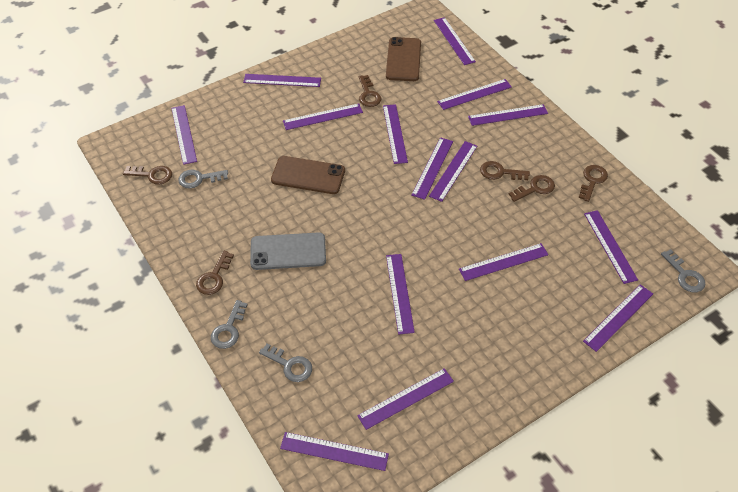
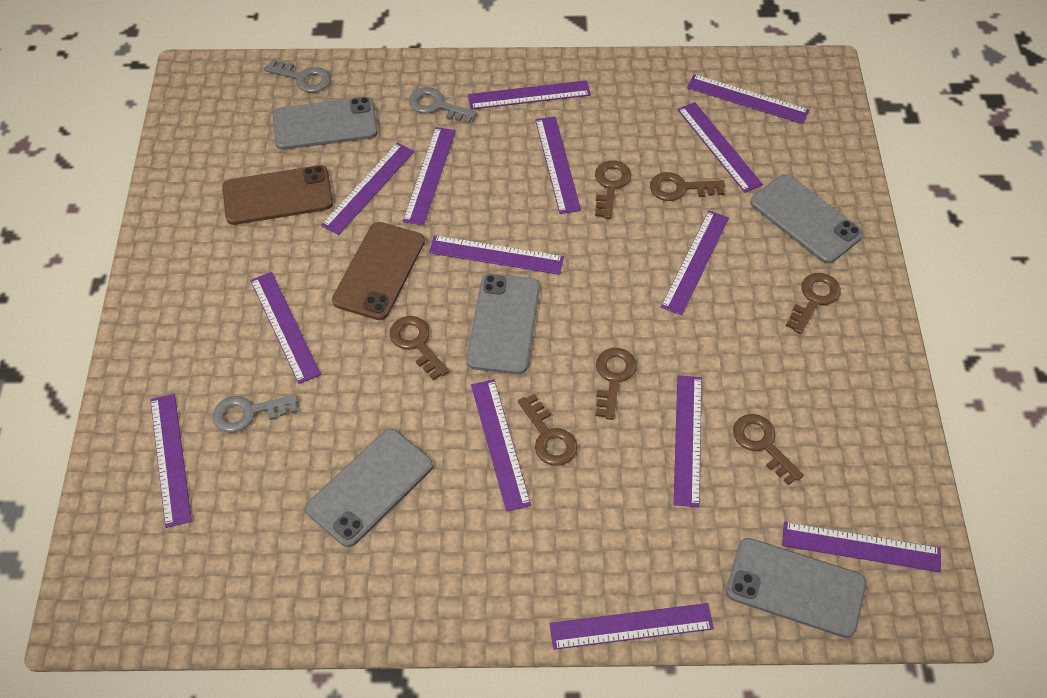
brown key: 6 -> 7
grey key: 4 -> 3
grey phone: 1 -> 5
purple ruler: 15 -> 14

